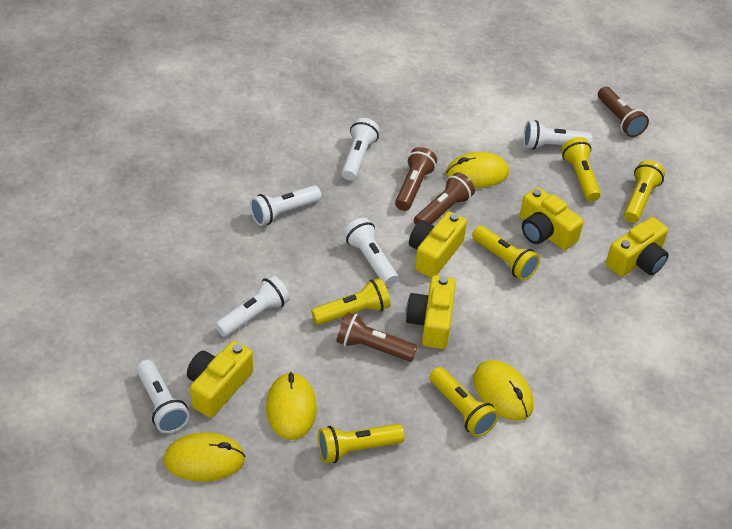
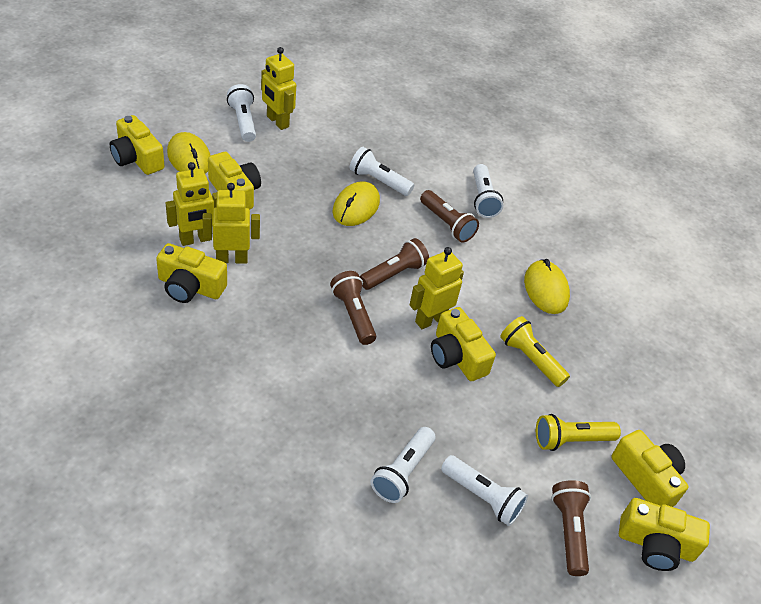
white flashlight: 6 -> 5
yellow camera: 5 -> 6
yellow flashlight: 6 -> 2
yellow mouse: 4 -> 3
yellow robot: 0 -> 4

